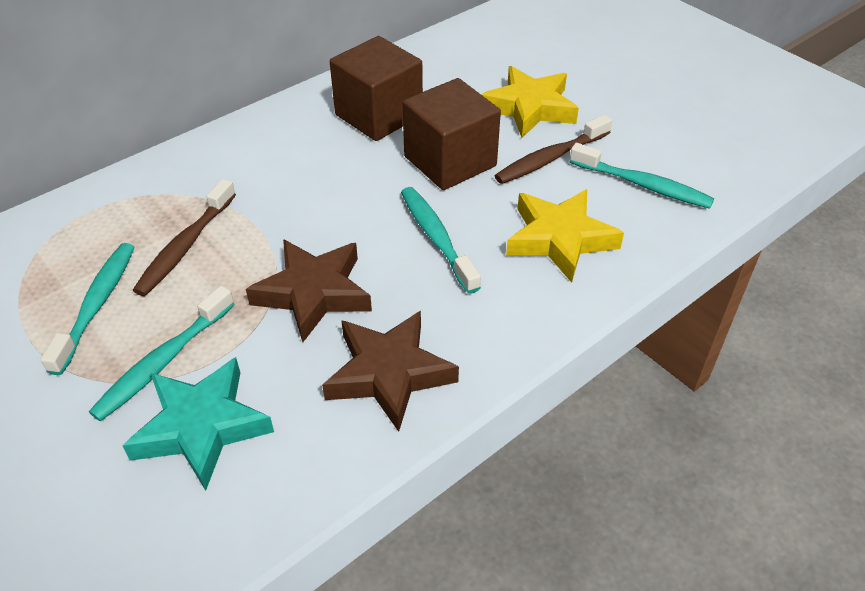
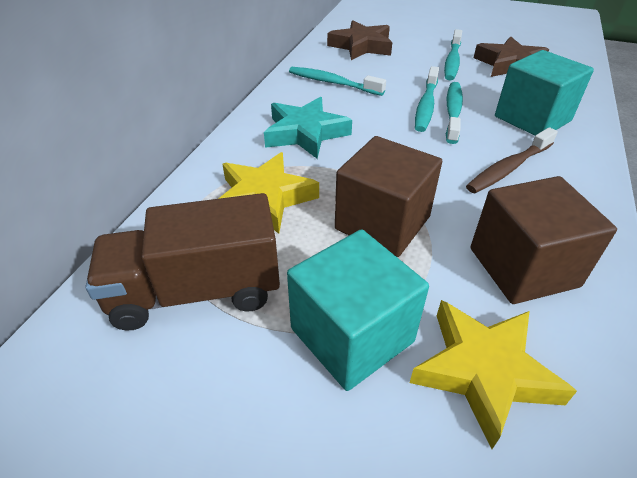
brown toothbrush: 2 -> 1
brown truck: 0 -> 1
turquoise cube: 0 -> 2

